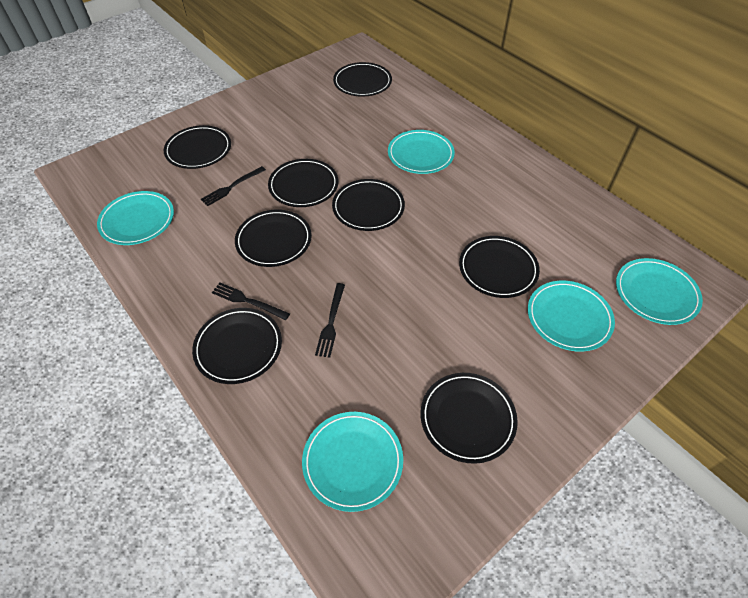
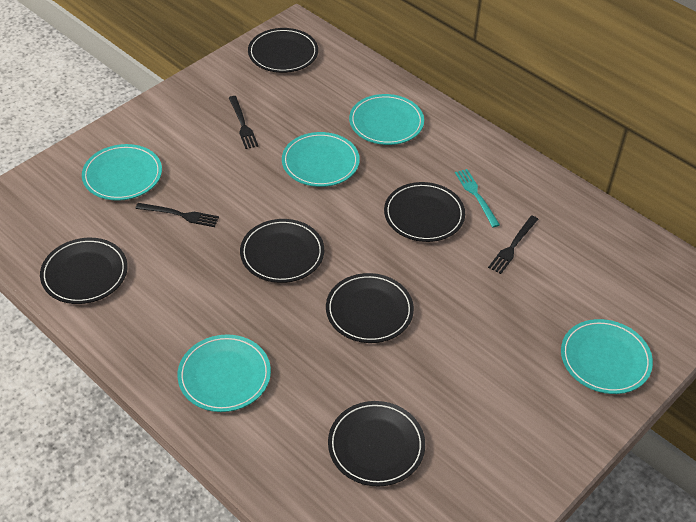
black plate: 8 -> 6
turquoise fork: 0 -> 1

